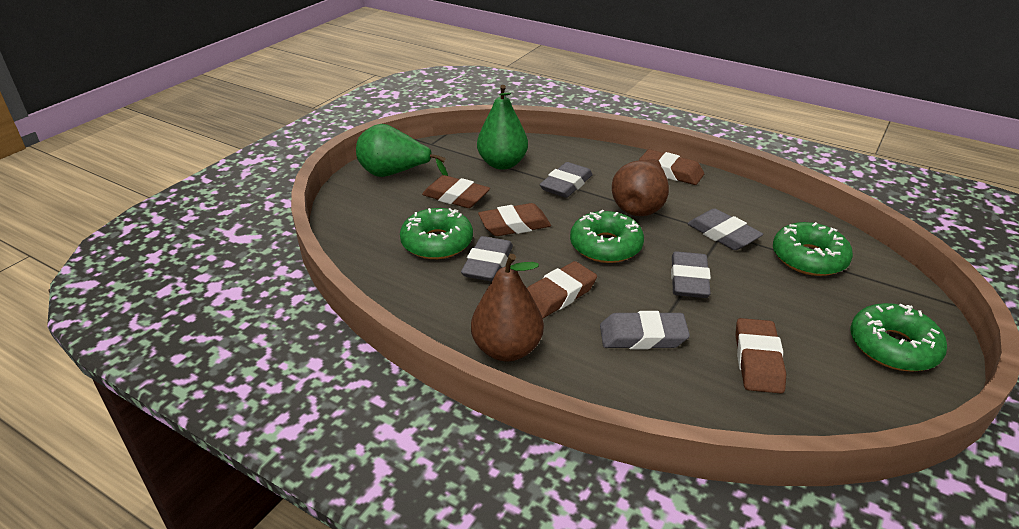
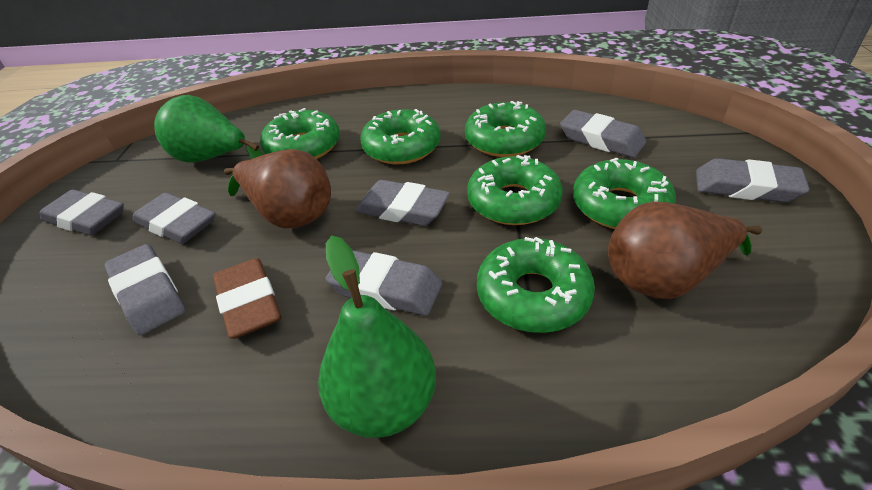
brown eraser: 5 -> 1
green donut: 4 -> 6
grey eraser: 5 -> 7

